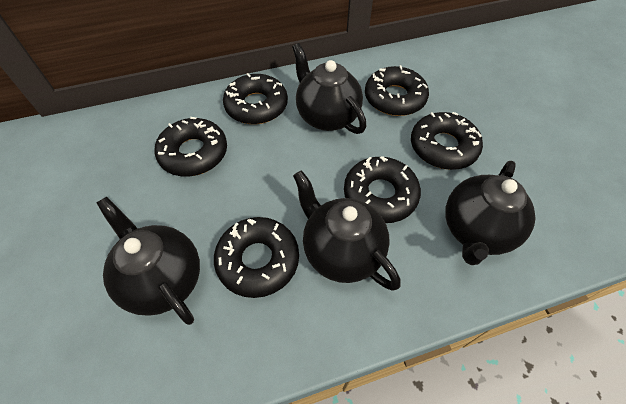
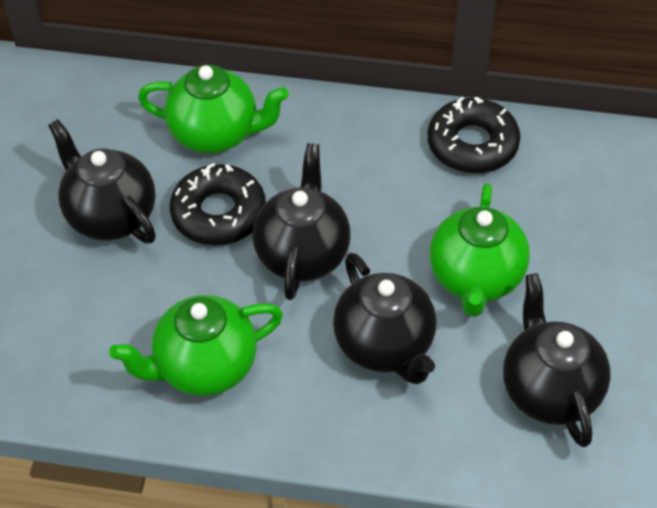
black donut: 6 -> 2
green teapot: 0 -> 3

